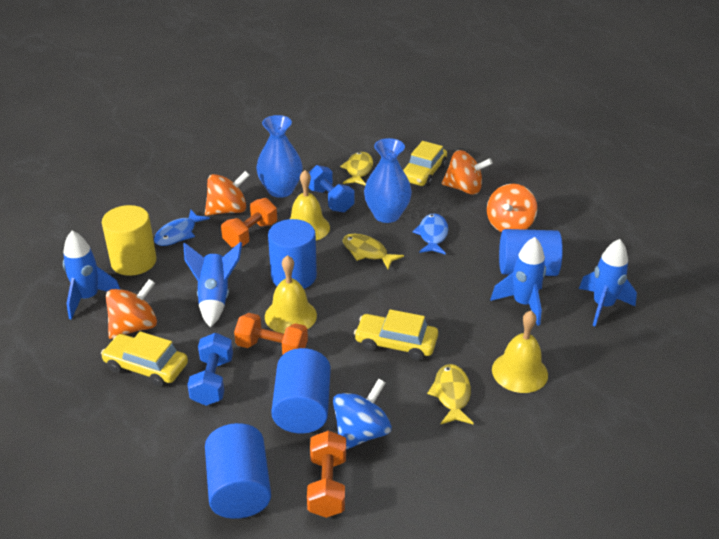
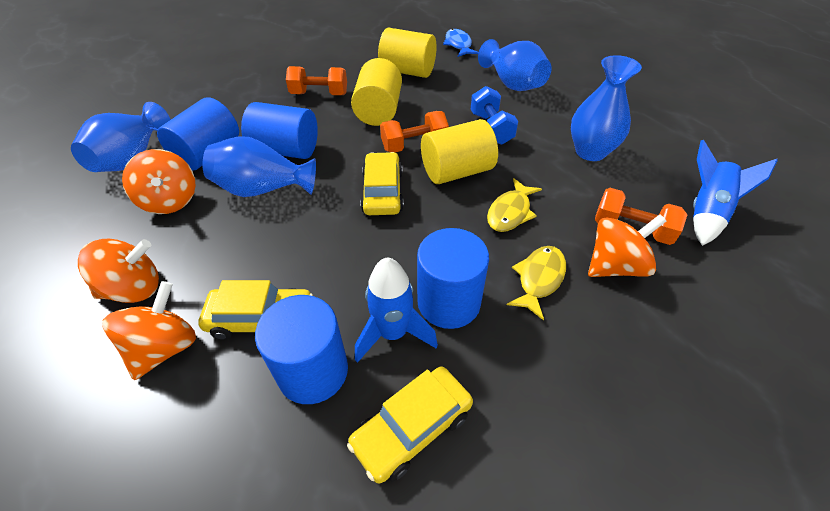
blue dumbbell: 2 -> 1
blue fish: 2 -> 1
blue rocket: 4 -> 2
blue spinning top: 1 -> 0
blue vase: 2 -> 4
yellow bell: 3 -> 0
yellow cylinder: 1 -> 3
yellow fish: 3 -> 2

